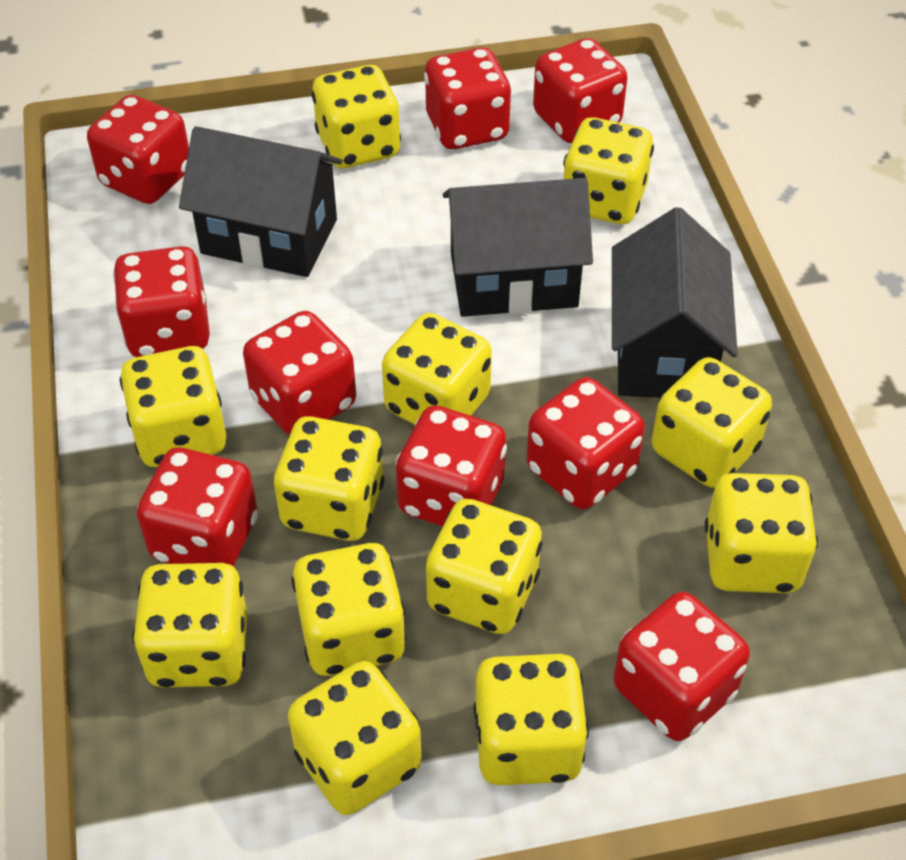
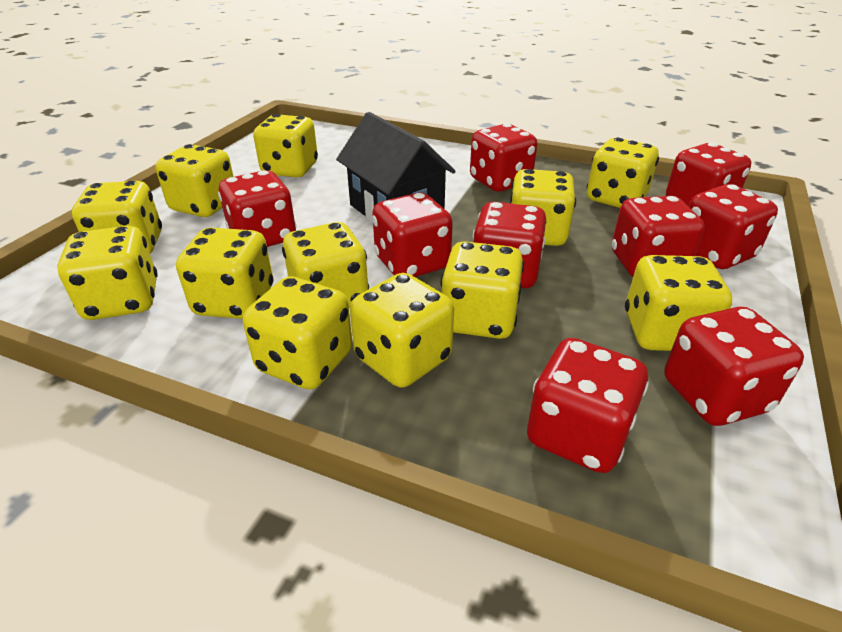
black house: 3 -> 1

